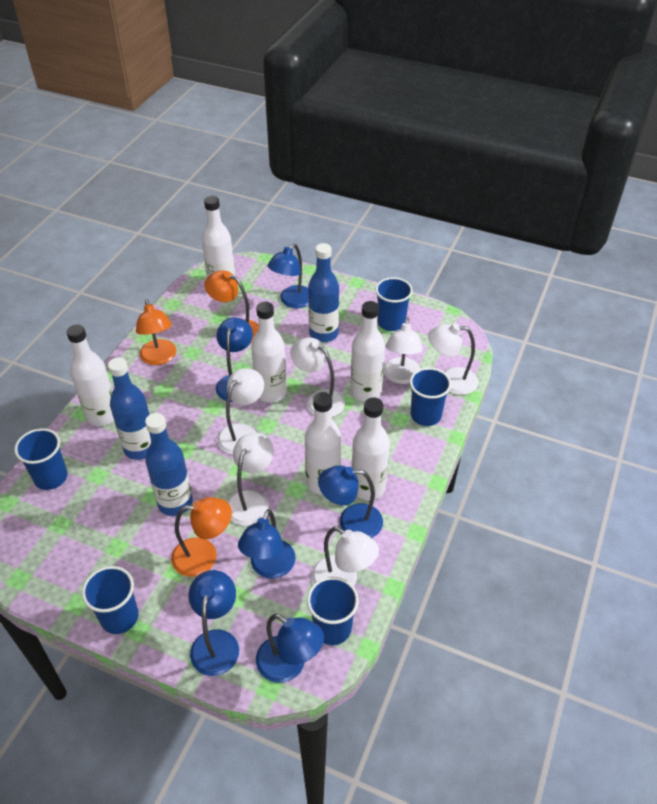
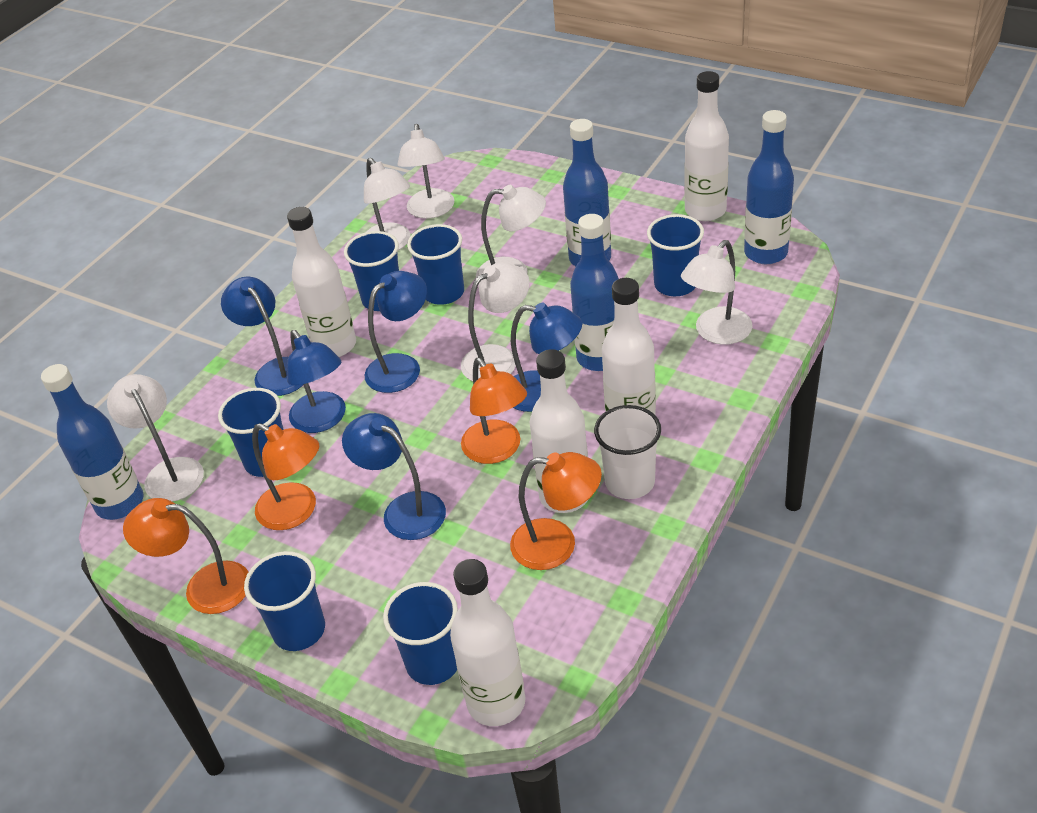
blue bottle: 3 -> 4
blue cup: 5 -> 6
blue lamp: 6 -> 5
orange lamp: 3 -> 4
white bottle: 6 -> 5
white cup: 0 -> 1

